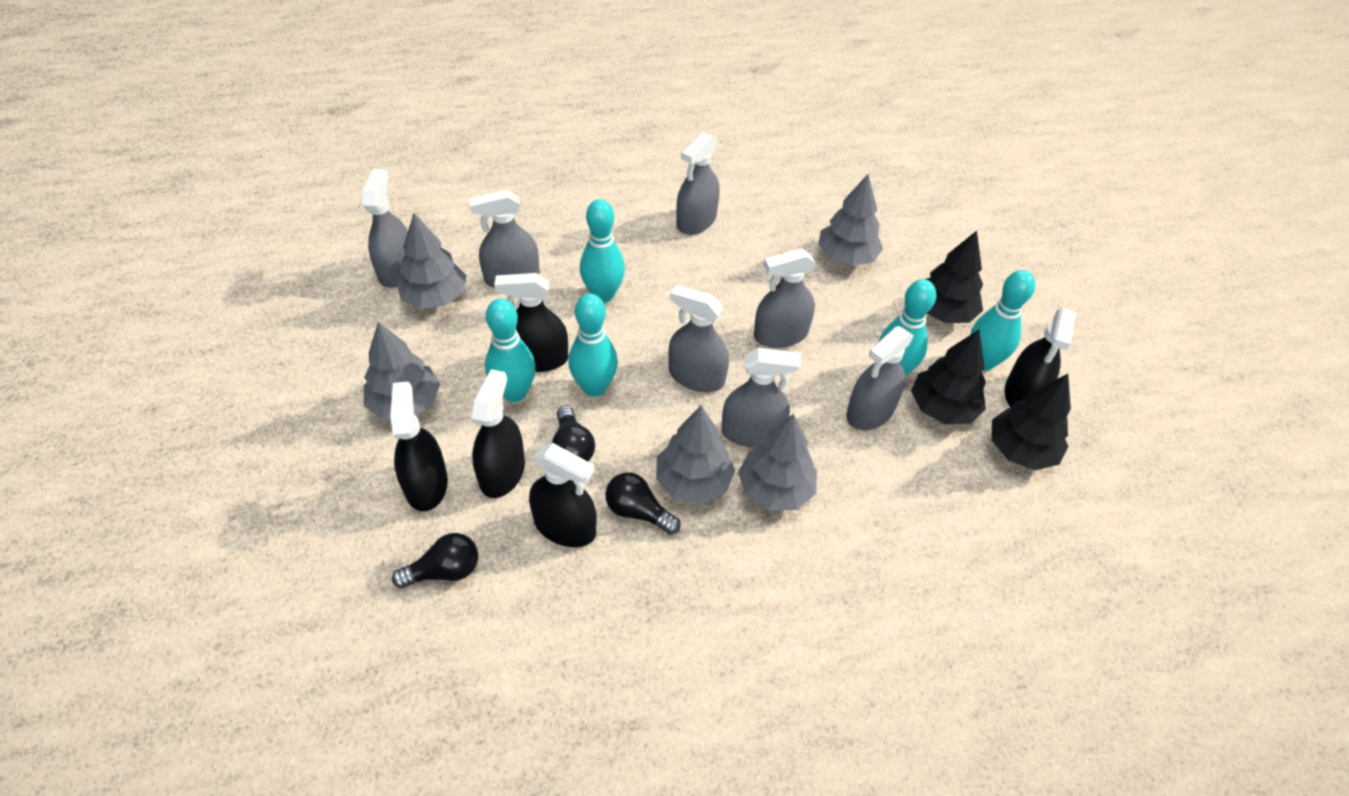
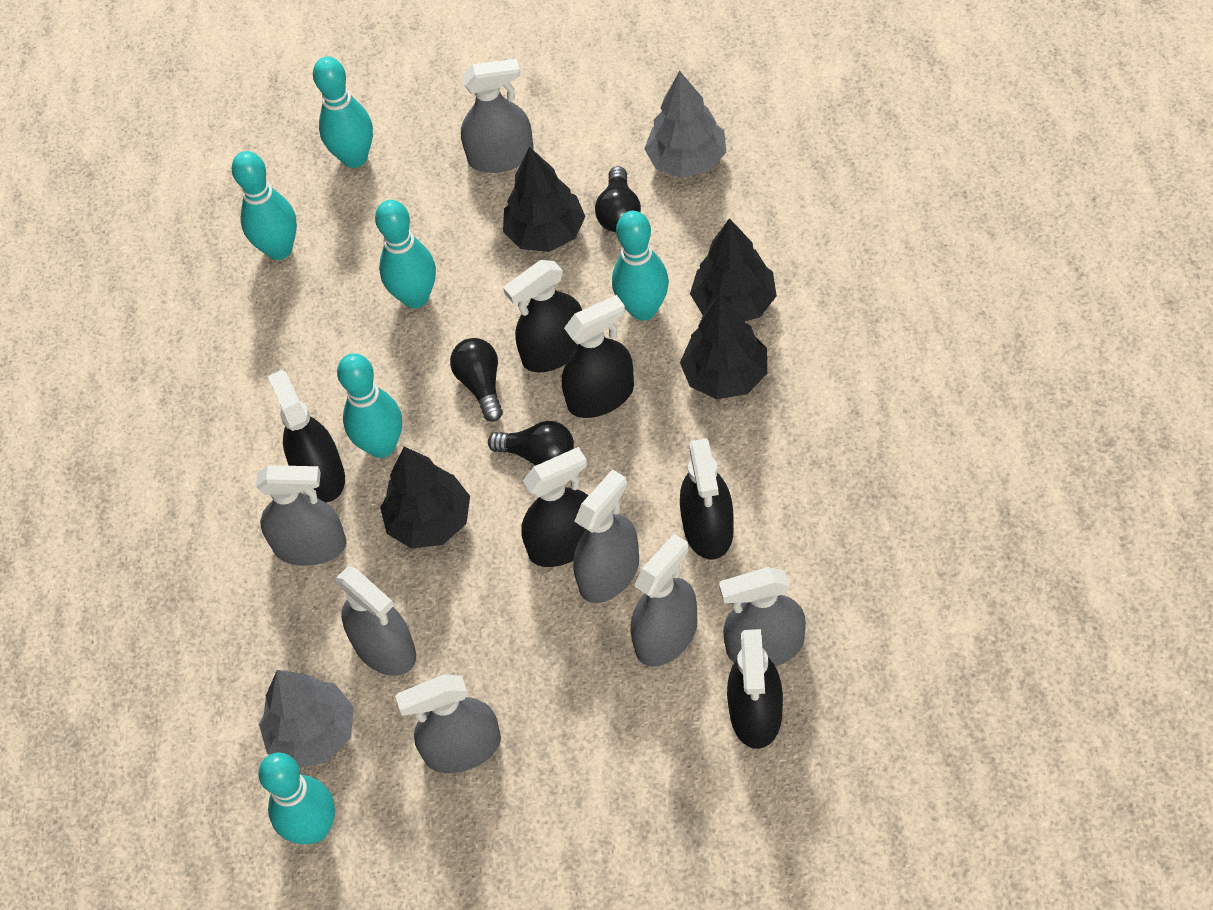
black spray bottle: 5 -> 6
black tree: 3 -> 4
grey tree: 5 -> 2
turquoise bowling pin: 5 -> 6

